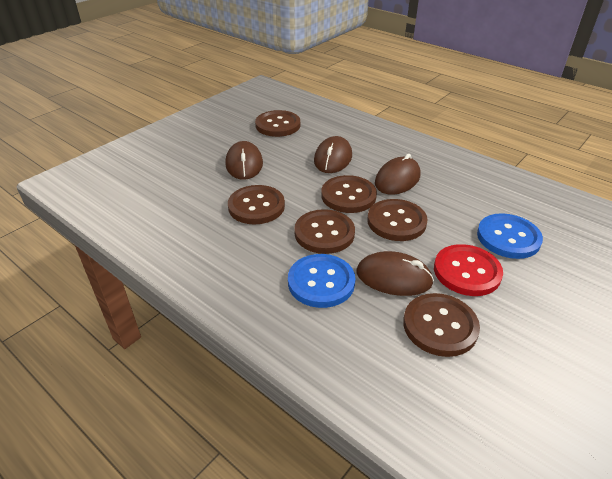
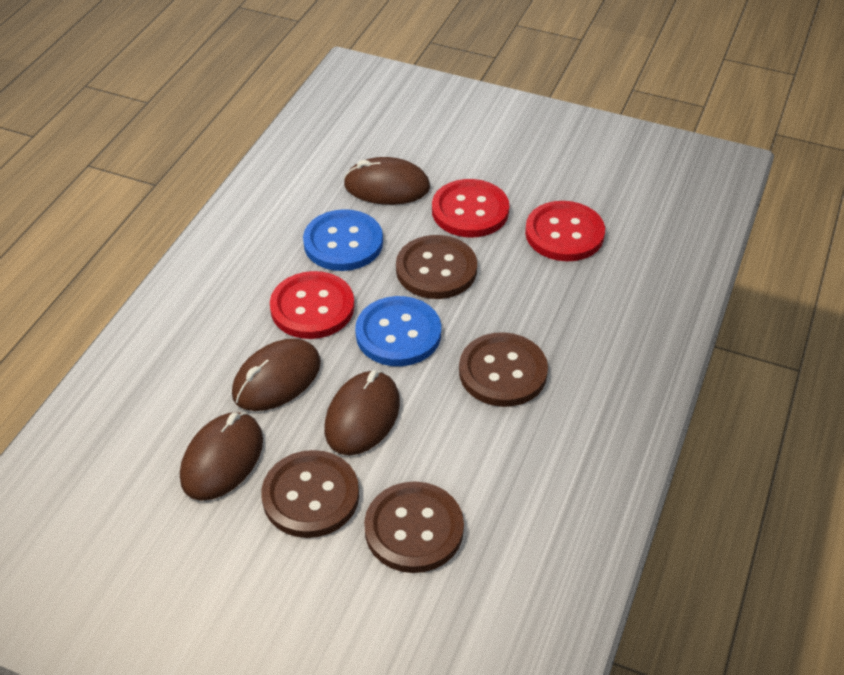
brown button: 6 -> 4
red button: 1 -> 3

